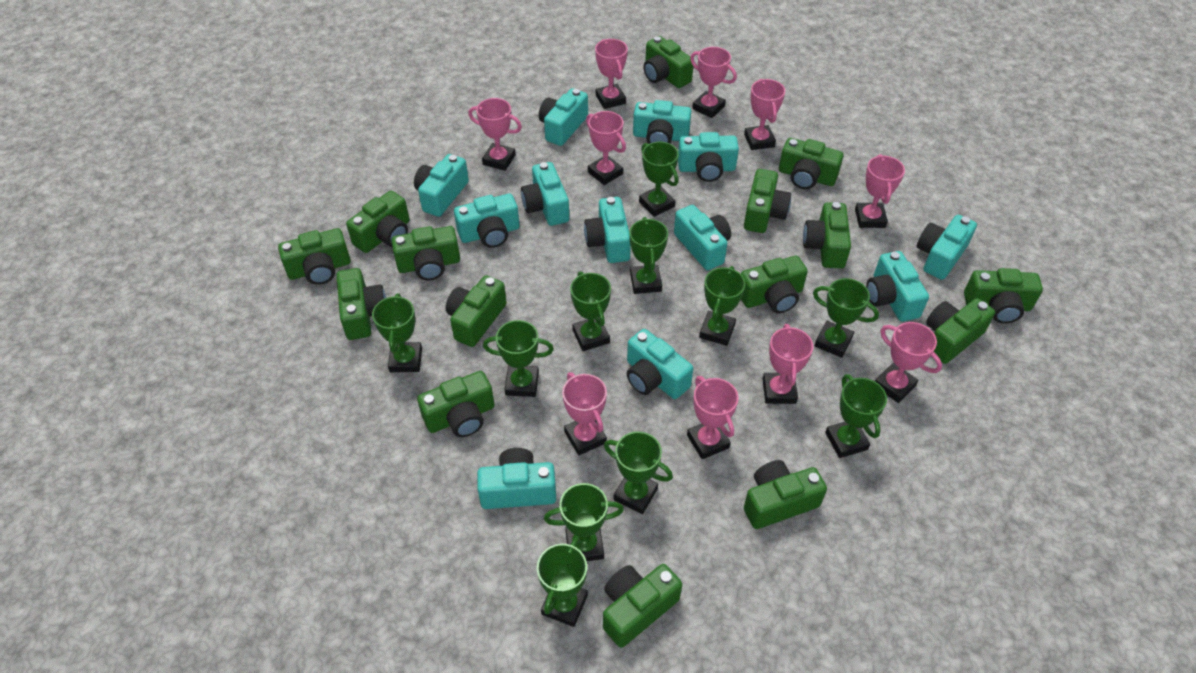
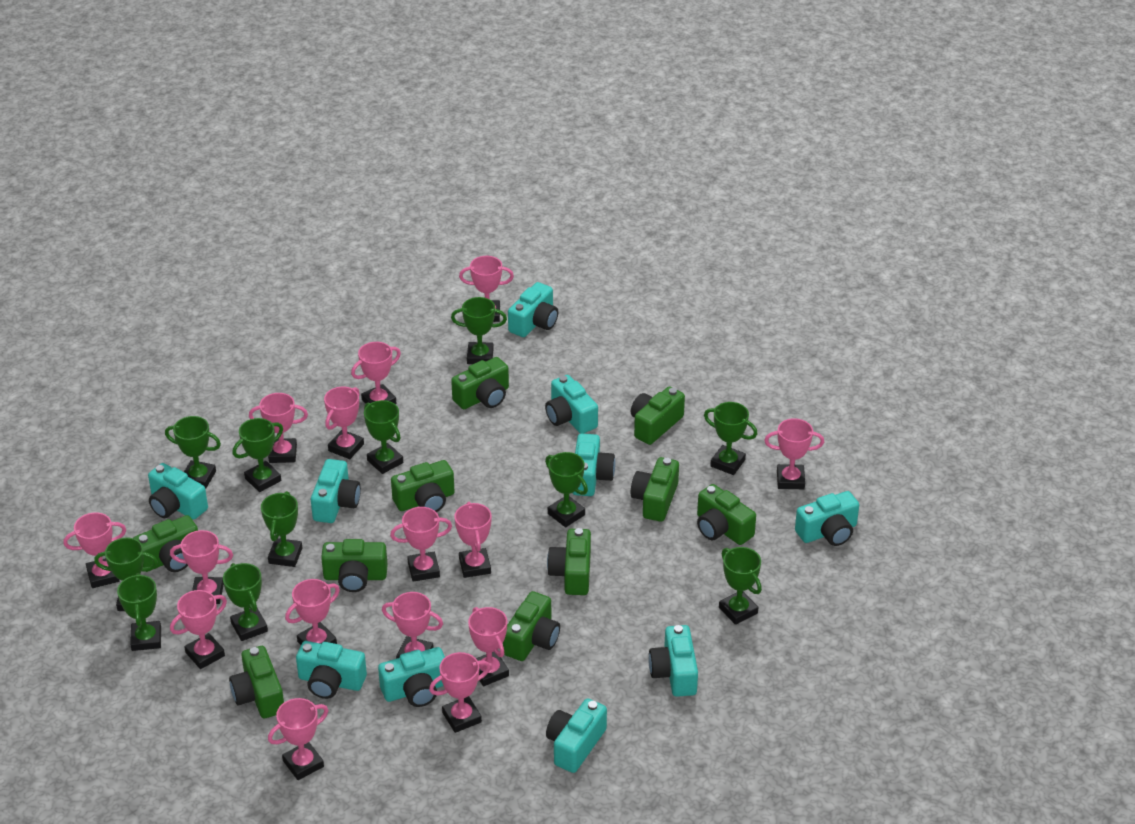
green camera: 15 -> 10
pink trophy: 10 -> 15
turquoise camera: 12 -> 10

